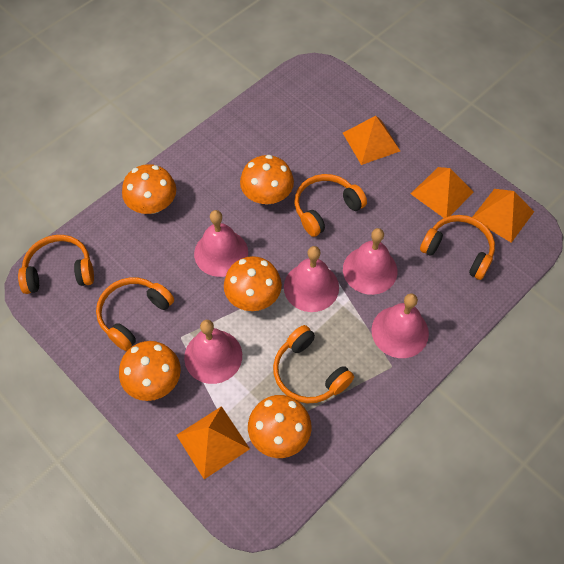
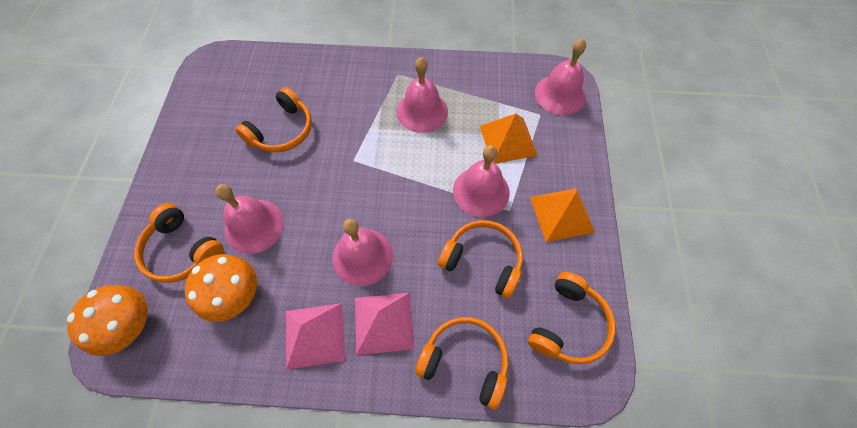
orange mushroom: 5 -> 2
orange pyramid: 4 -> 2
pink pyramid: 0 -> 2

